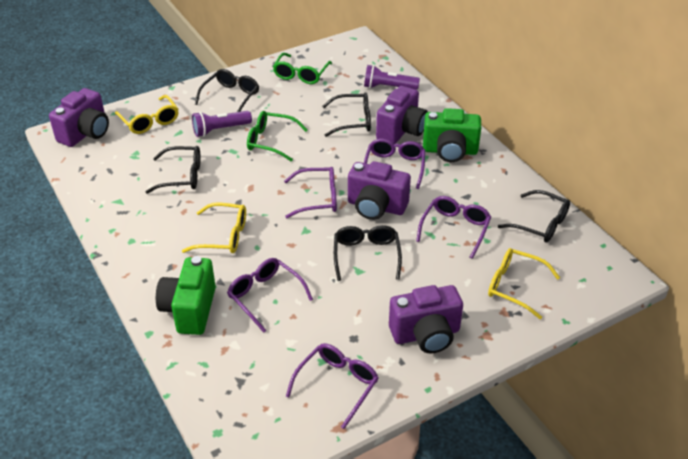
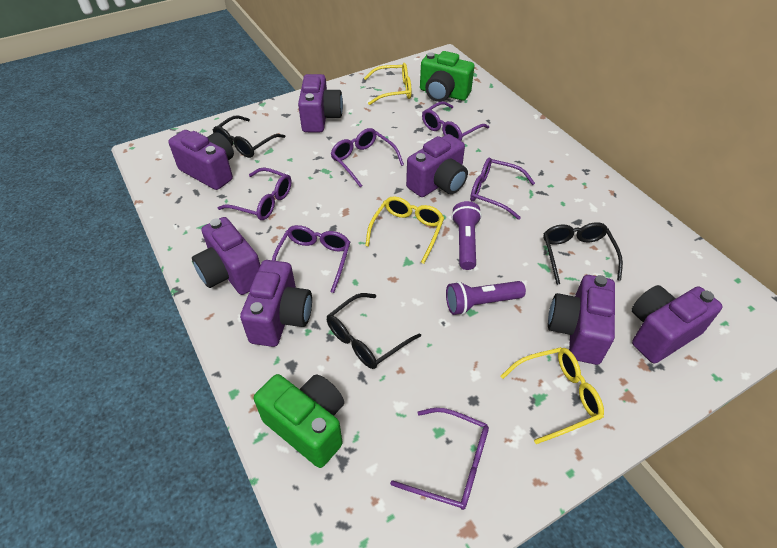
black glasses: 5 -> 3
green glasses: 2 -> 0
purple camera: 4 -> 7
purple glasses: 5 -> 6

